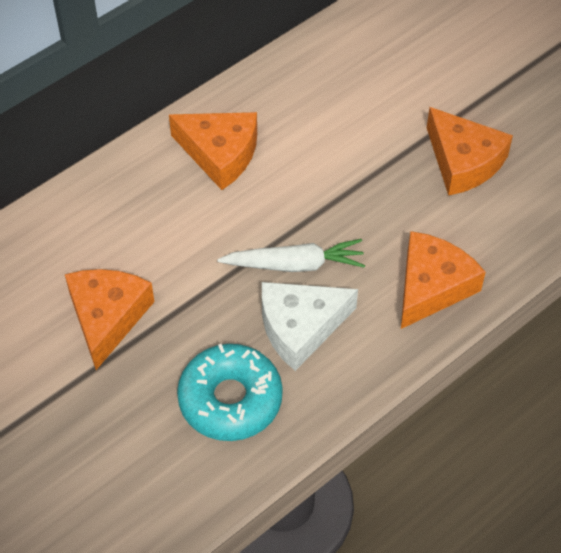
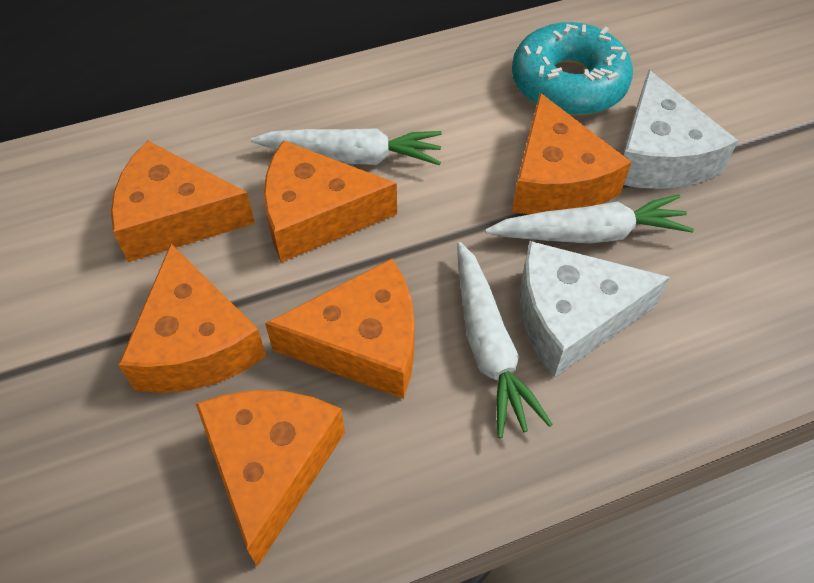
orange cheese: 4 -> 6
white carrot: 1 -> 3
white cheese: 1 -> 2

